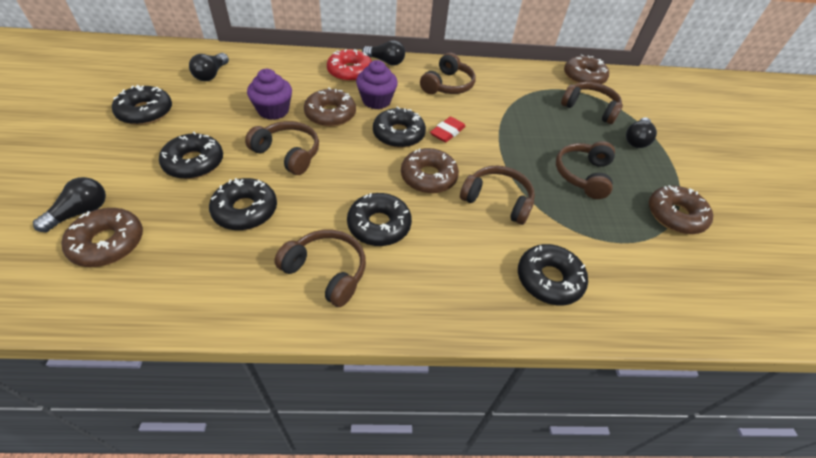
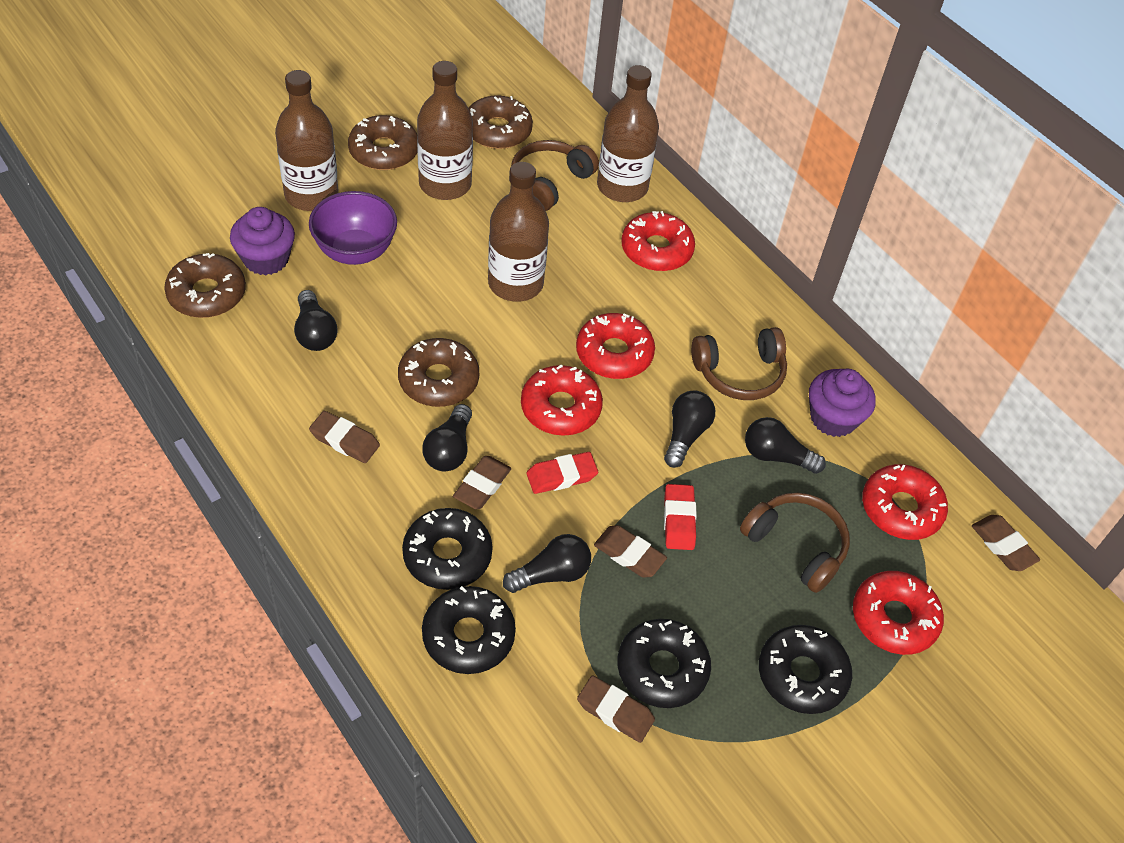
black donut: 6 -> 4
black light bulb: 4 -> 5
brown bottle: 0 -> 4
brown donut: 5 -> 4
brown eraser: 0 -> 5
brown headphones: 6 -> 3
purple bowl: 0 -> 1
red donut: 1 -> 5
red eraser: 1 -> 2

